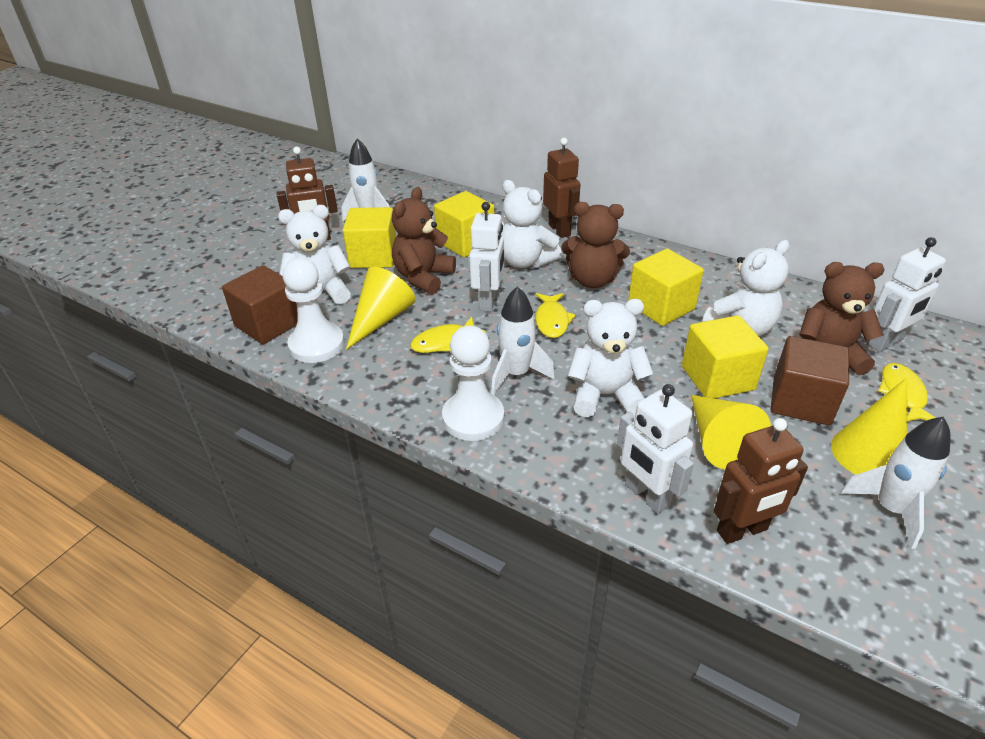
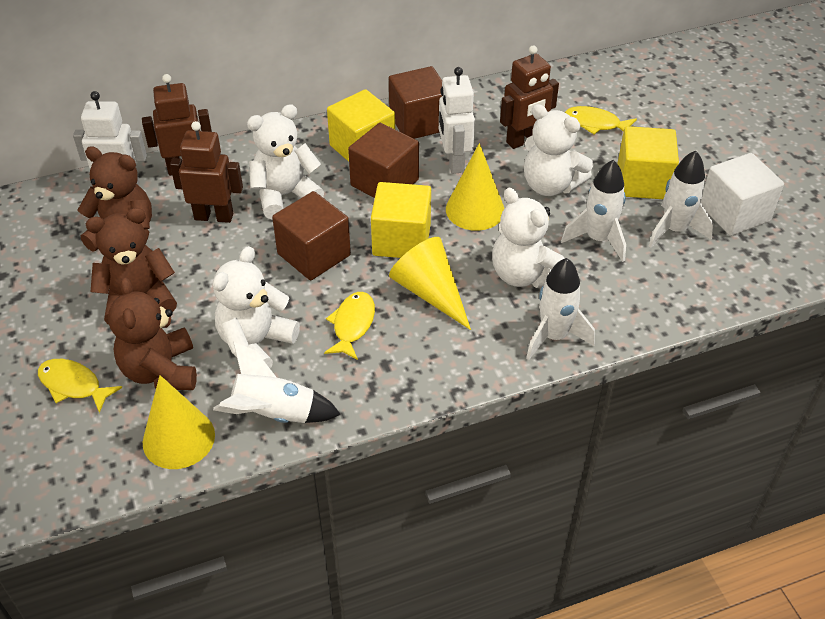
brown cube: 2 -> 3
white cube: 0 -> 1
white pawn: 2 -> 0
white robot: 3 -> 2
white rocket: 3 -> 4
yellow cube: 4 -> 3

